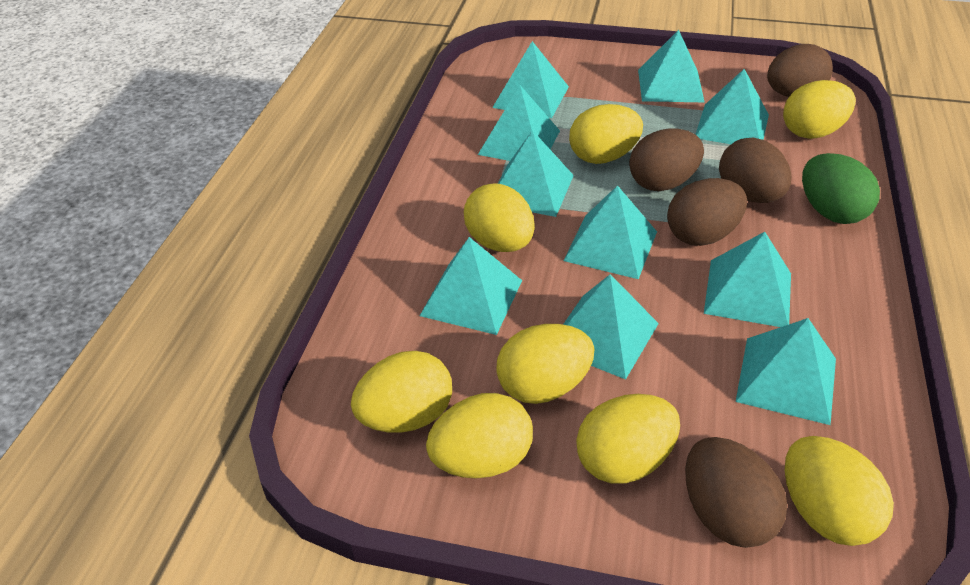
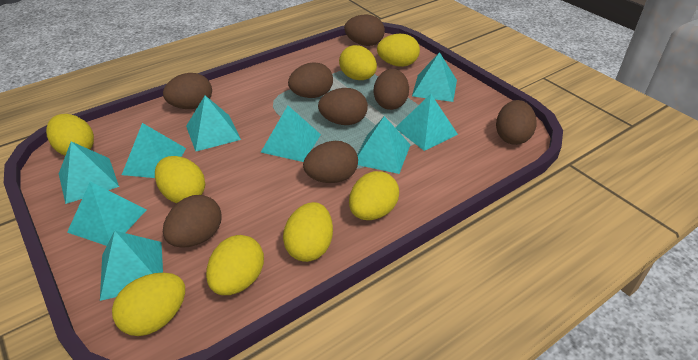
brown egg: 5 -> 8
green egg: 1 -> 0
turquoise pyramid: 10 -> 9

